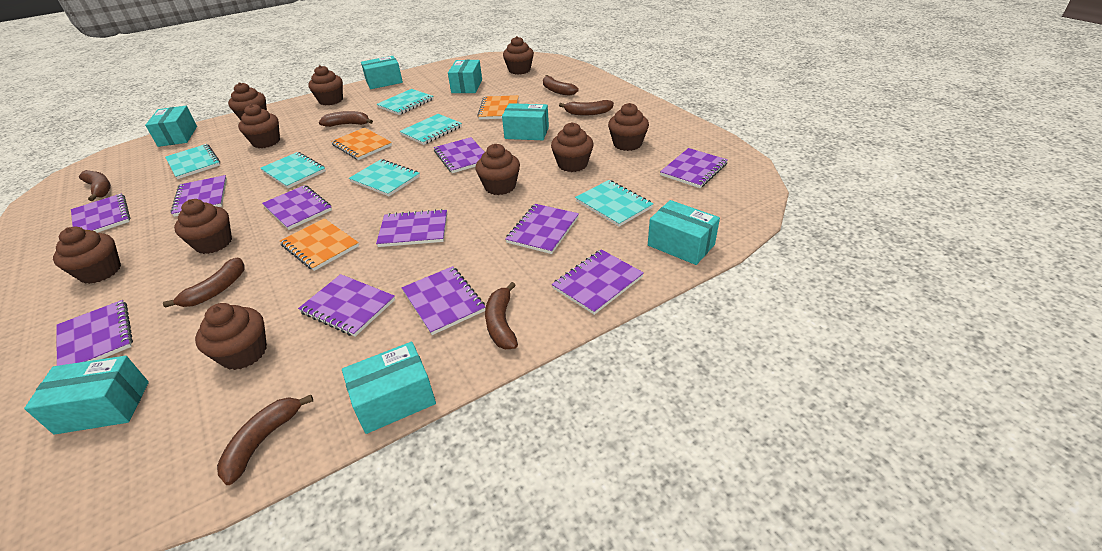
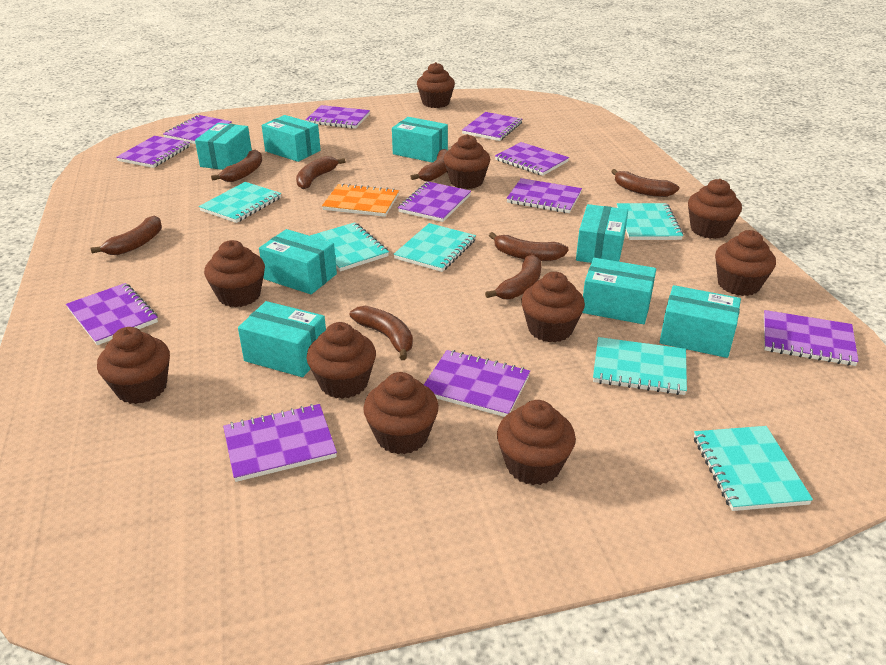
brown banana: 7 -> 8
orange notebook: 3 -> 1
turquoise box: 7 -> 8

